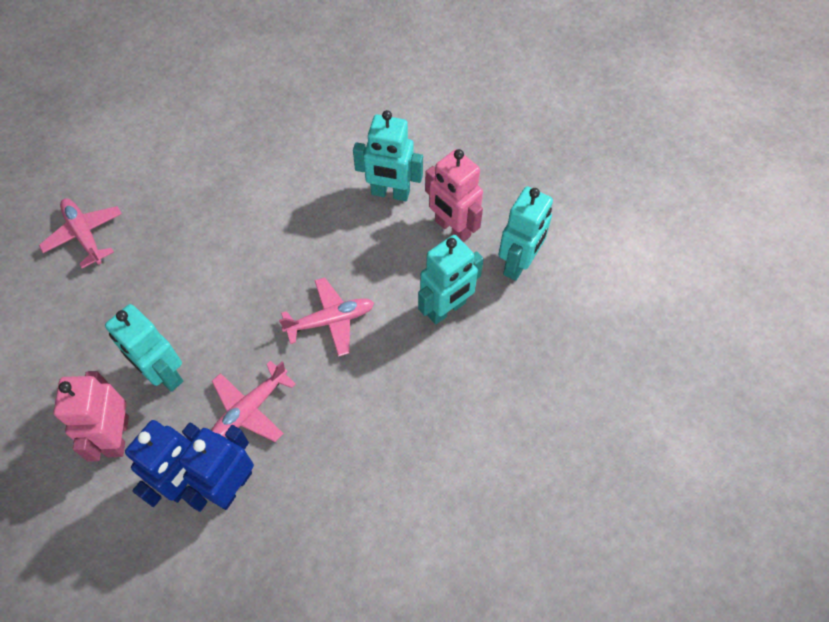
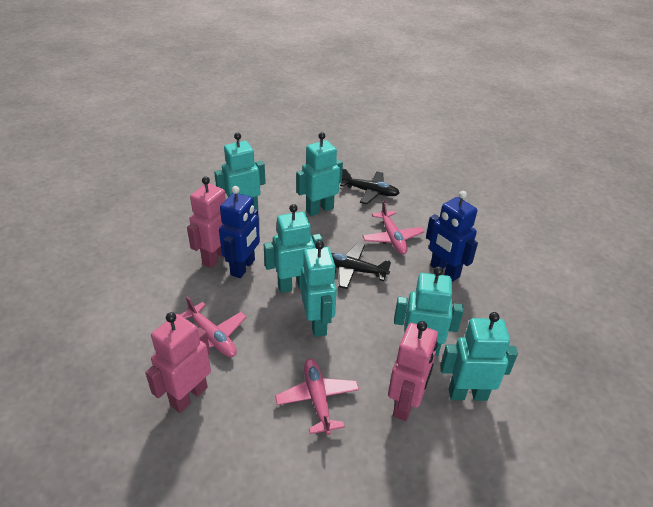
black plane: 0 -> 2
pink robot: 2 -> 3
turquoise robot: 4 -> 6

